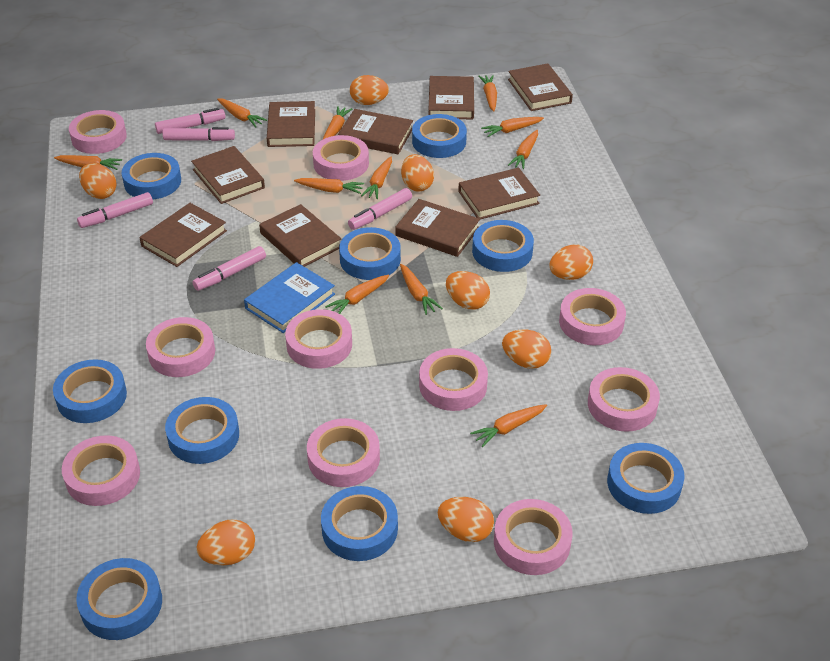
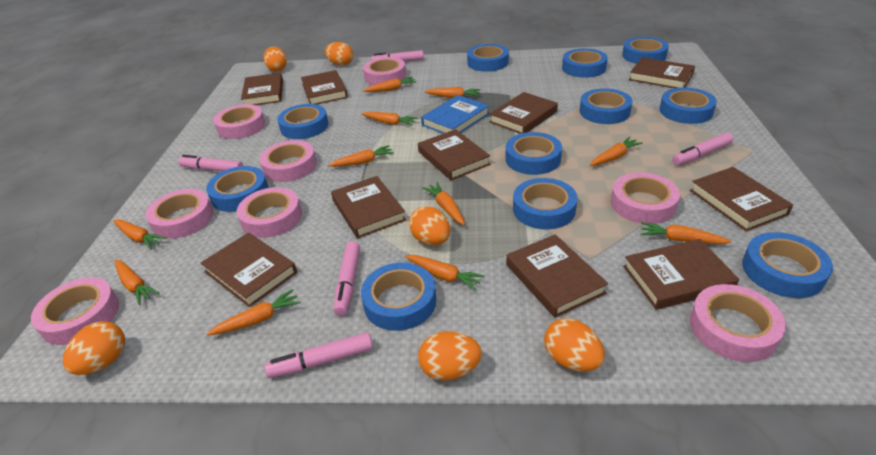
blue tape: 9 -> 11
brown book: 9 -> 10
orange egg: 8 -> 6
pink tape: 10 -> 8

